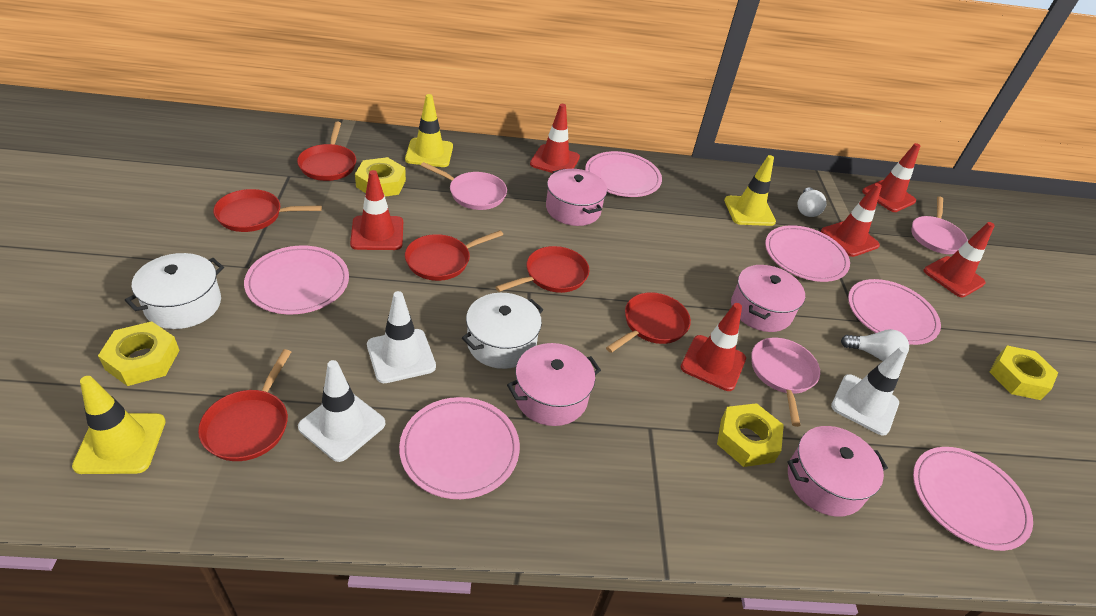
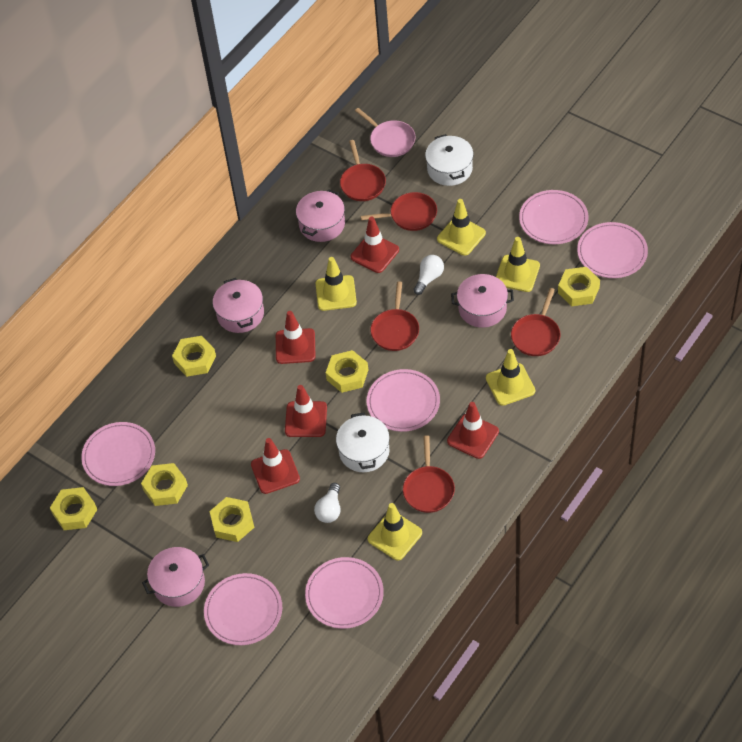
pink pan: 3 -> 1
red pan: 6 -> 5
red traffic cone: 6 -> 5
white traffic cone: 3 -> 0
yellow nut: 4 -> 6
yellow traffic cone: 3 -> 5

